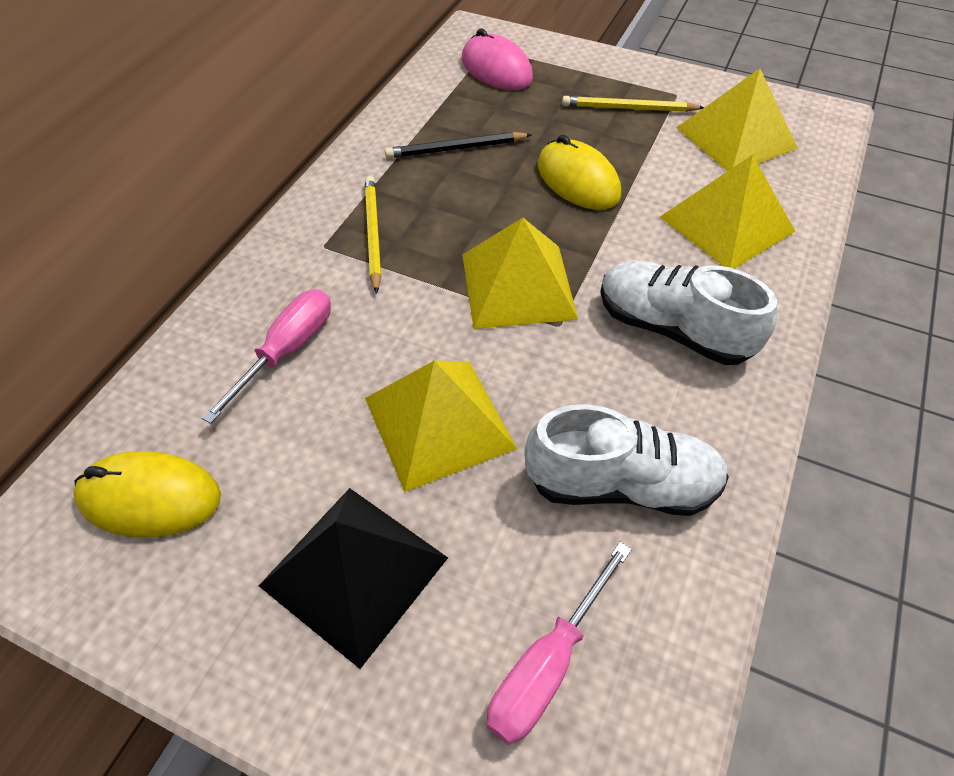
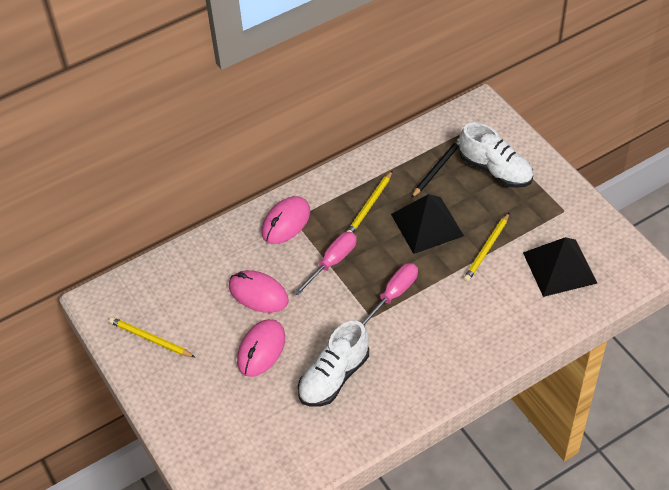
black pyramid: 1 -> 2
pink mouse: 1 -> 3
yellow mouse: 2 -> 0
yellow pencil: 2 -> 3
yellow pyramid: 4 -> 0

